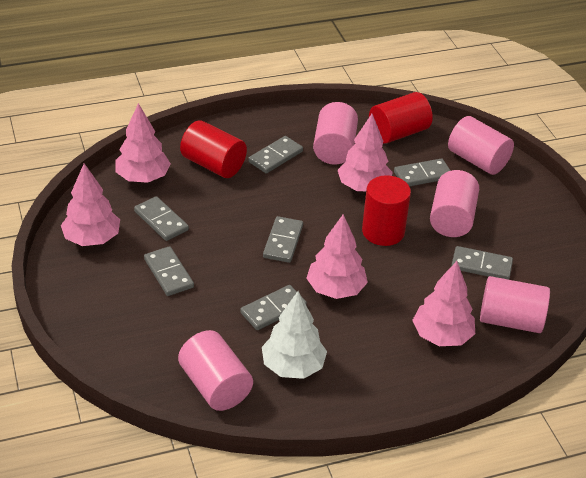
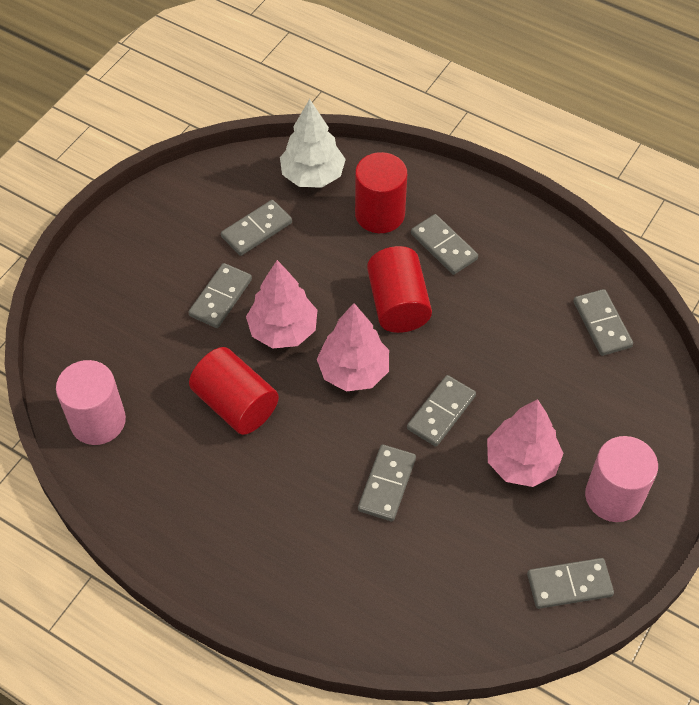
pink cylinder: 5 -> 2
pink tree: 5 -> 3

